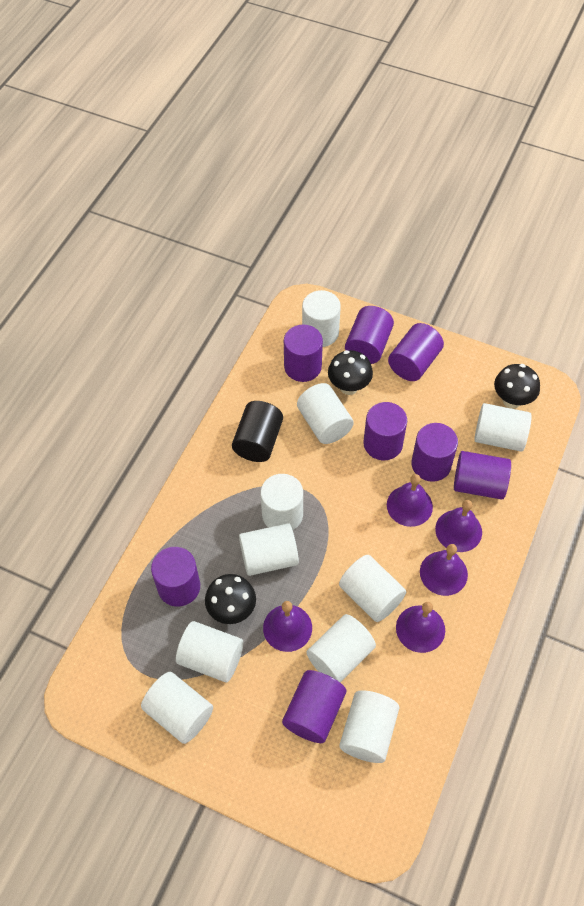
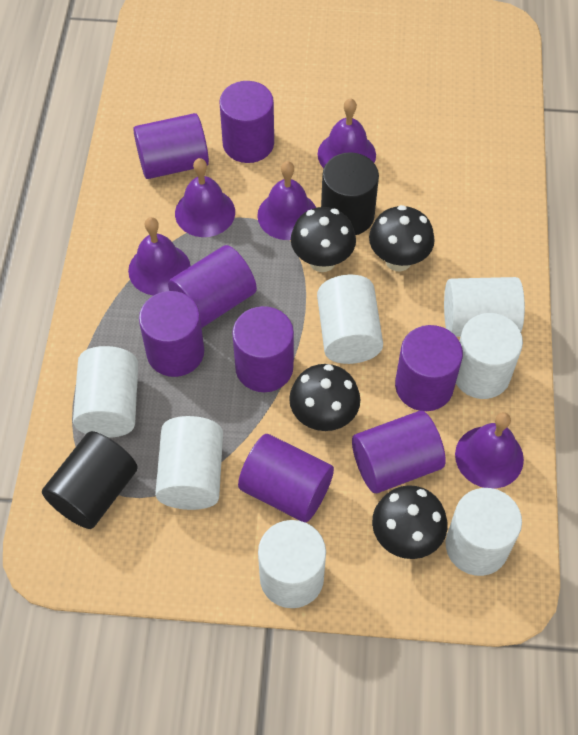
black cylinder: 1 -> 2
black mushroom: 3 -> 4
white cylinder: 10 -> 7

